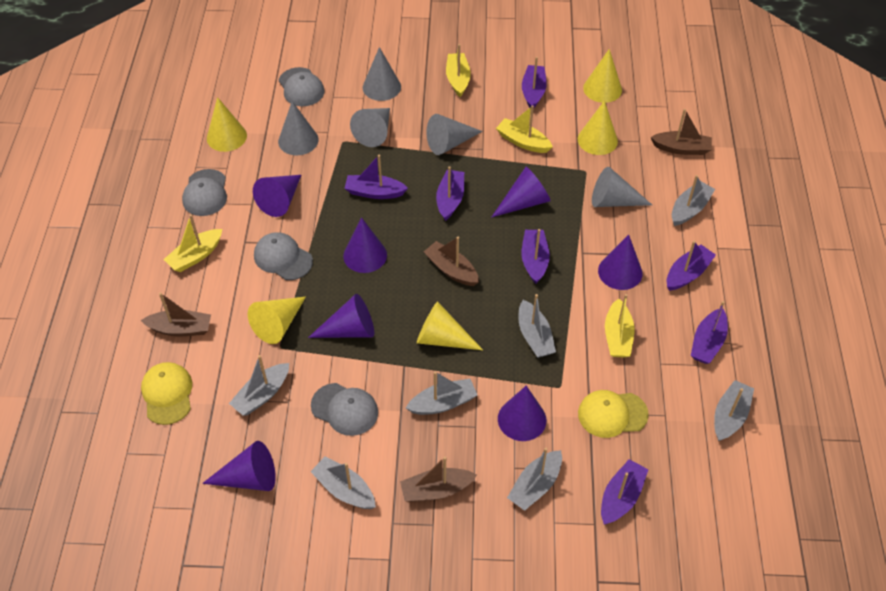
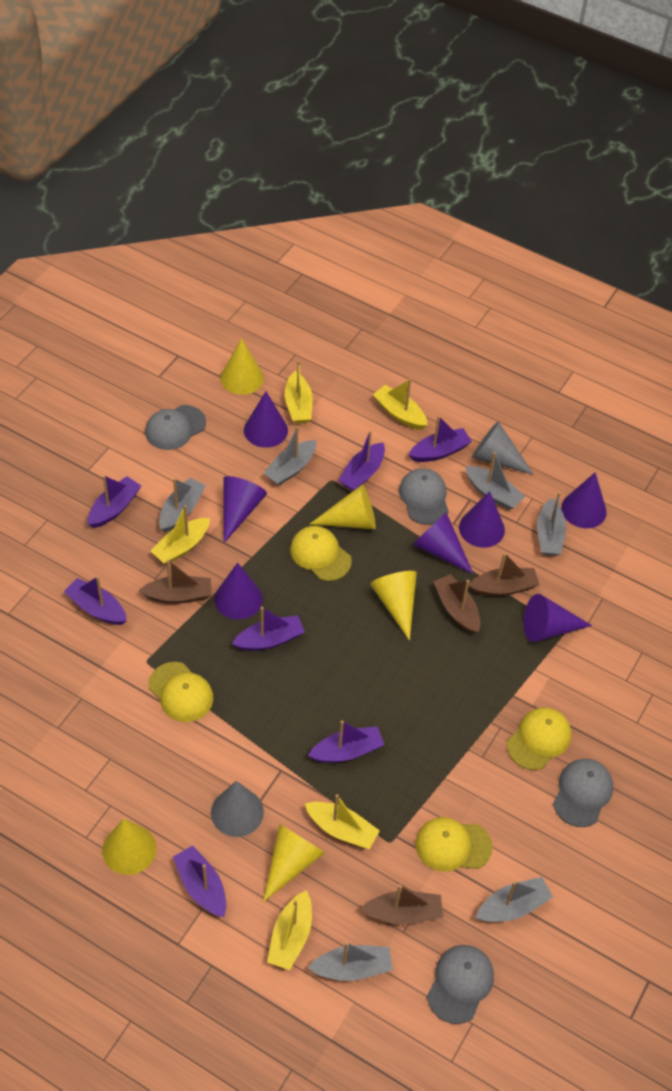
grey boat: 7 -> 6
grey cone: 5 -> 2
yellow boat: 4 -> 5
yellow cap: 2 -> 4

